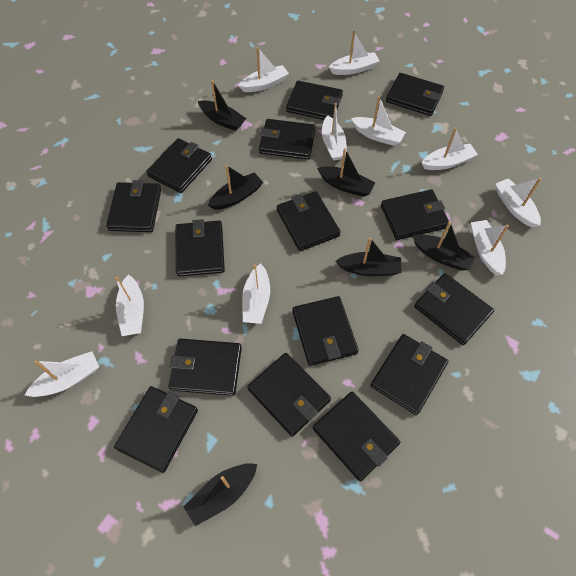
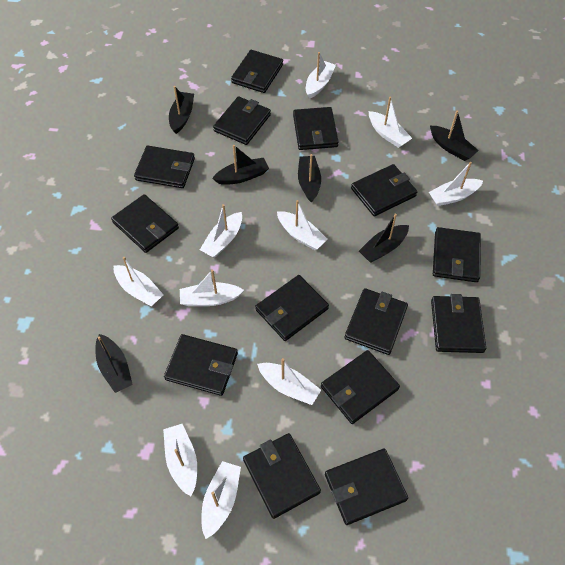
black wallet: 15 -> 14

